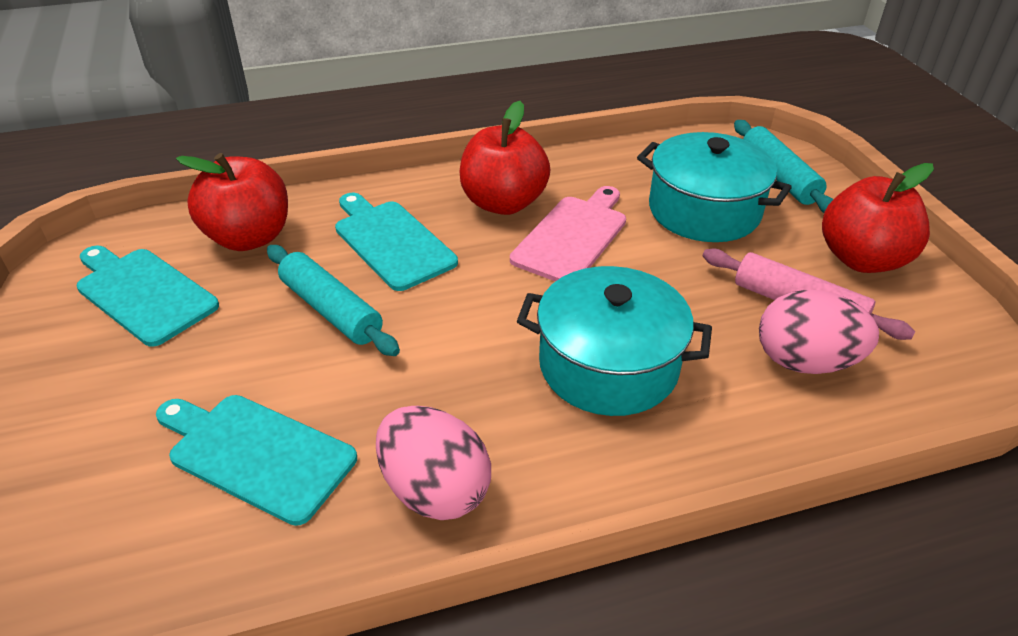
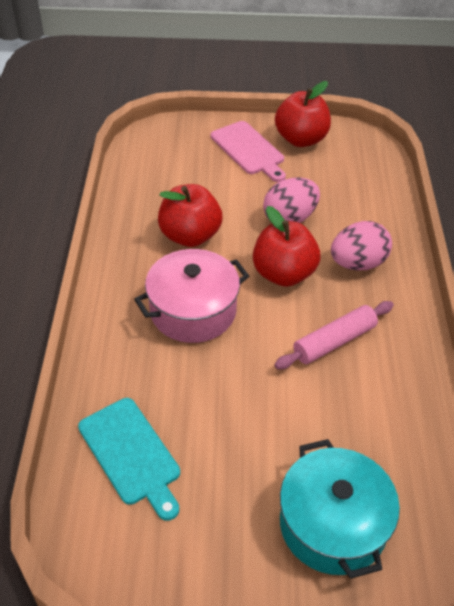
pink pot: 0 -> 1
turquoise cutting board: 3 -> 1
turquoise pot: 2 -> 1
turquoise rolling pin: 2 -> 0

